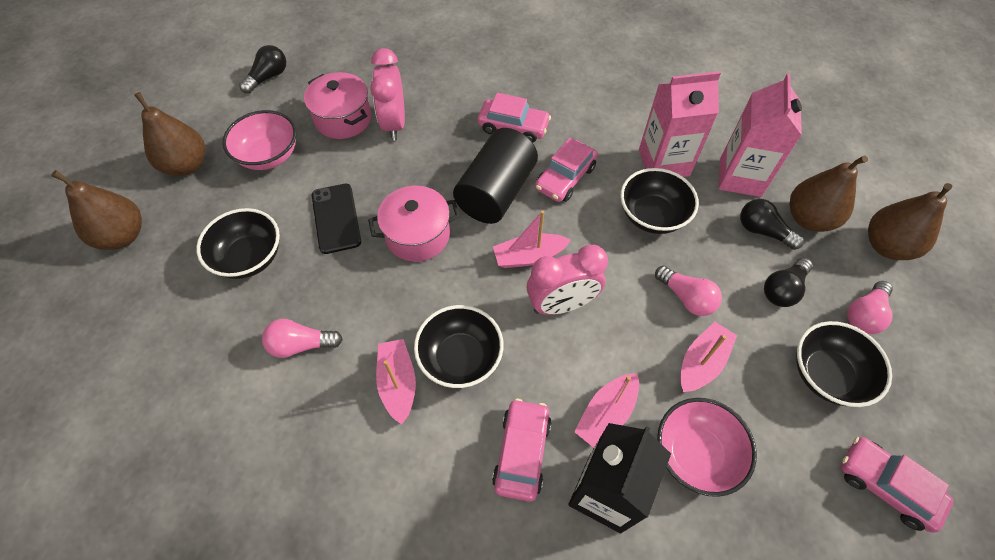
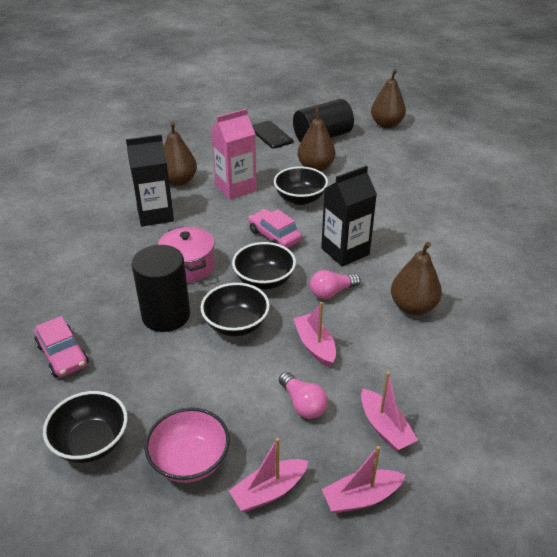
black carton: 1 -> 2
black cylinder: 1 -> 2
black light bulb: 3 -> 0
pink bowl: 2 -> 1
pink car: 4 -> 2
pink carton: 2 -> 1
pink clock: 2 -> 0
pink light bulb: 3 -> 2
pink pot: 2 -> 1

